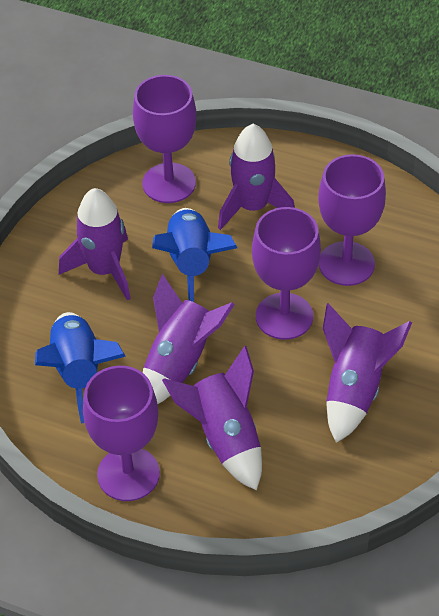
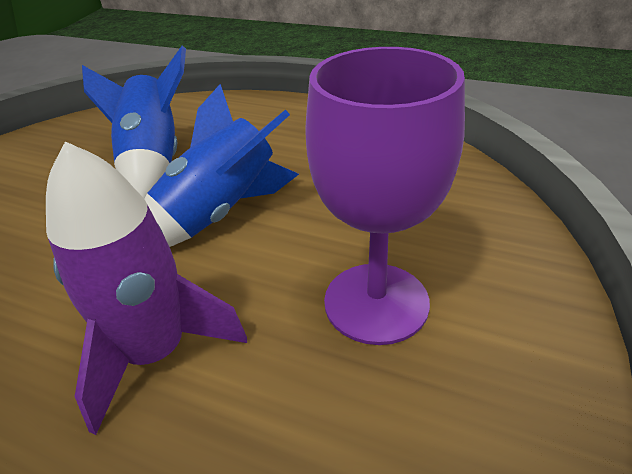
purple goblet: 4 -> 1
purple rocket: 5 -> 1

